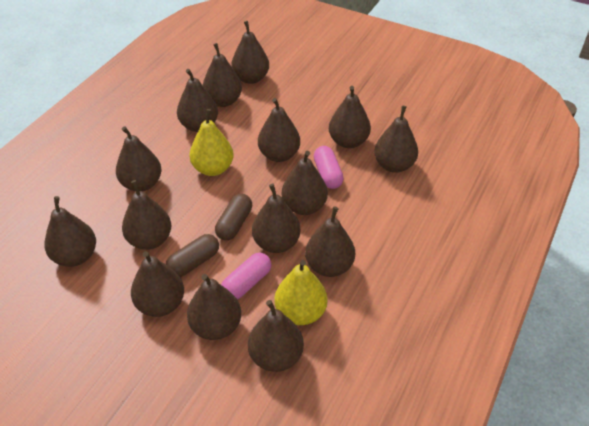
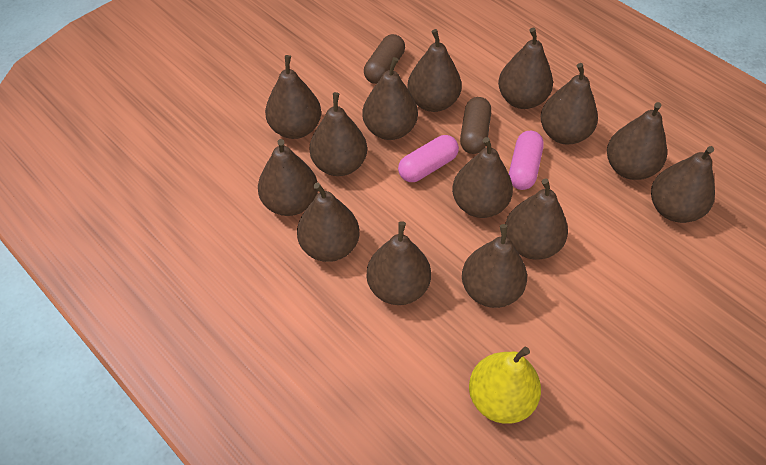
brown pear: 15 -> 14
yellow pear: 2 -> 1

